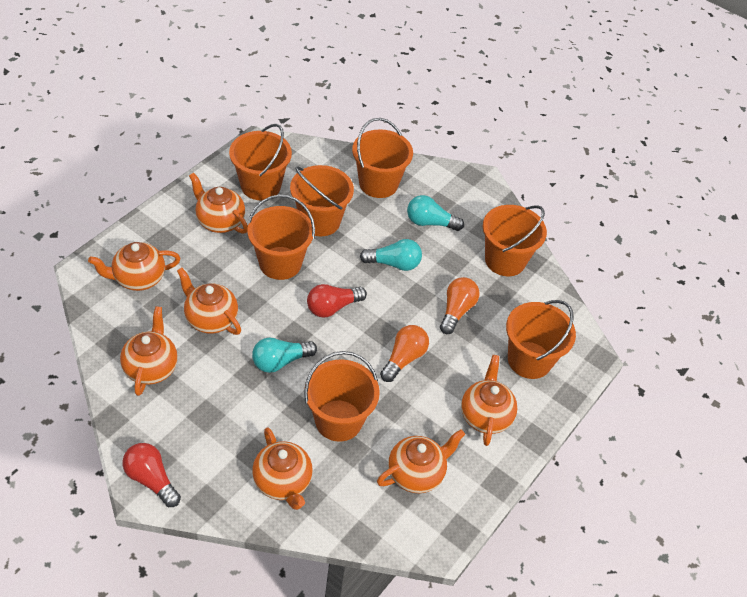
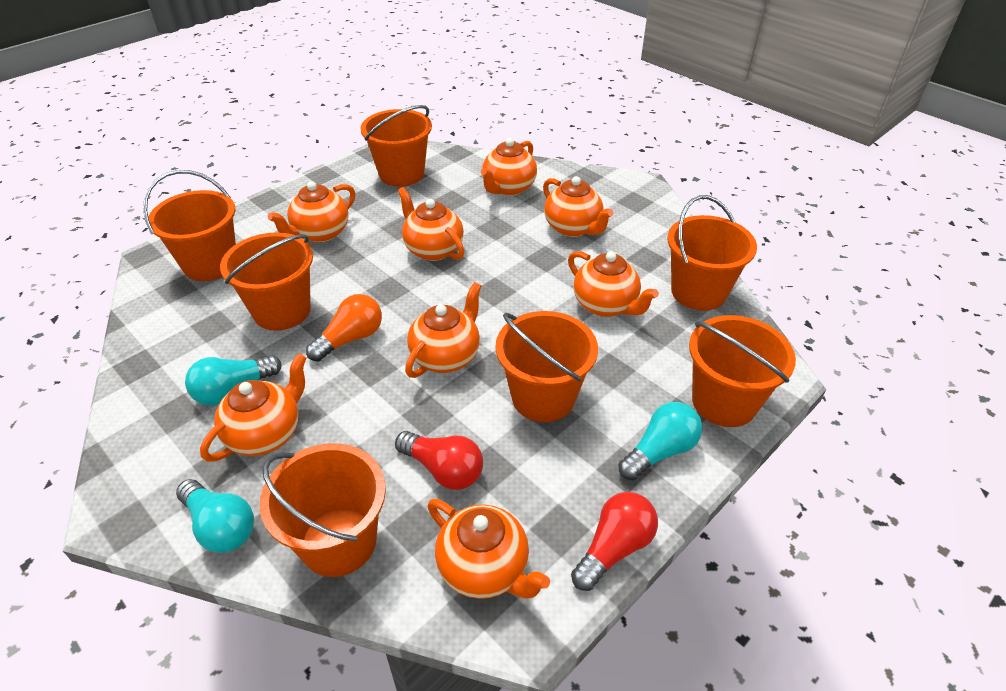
orange light bulb: 2 -> 1
orange teapot: 7 -> 8

